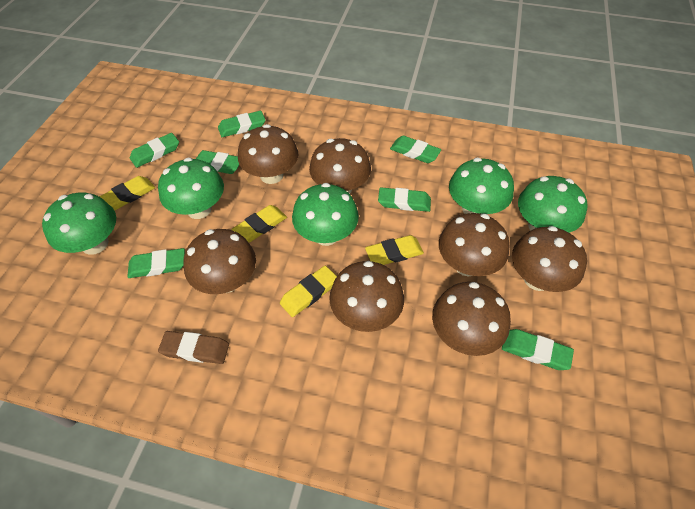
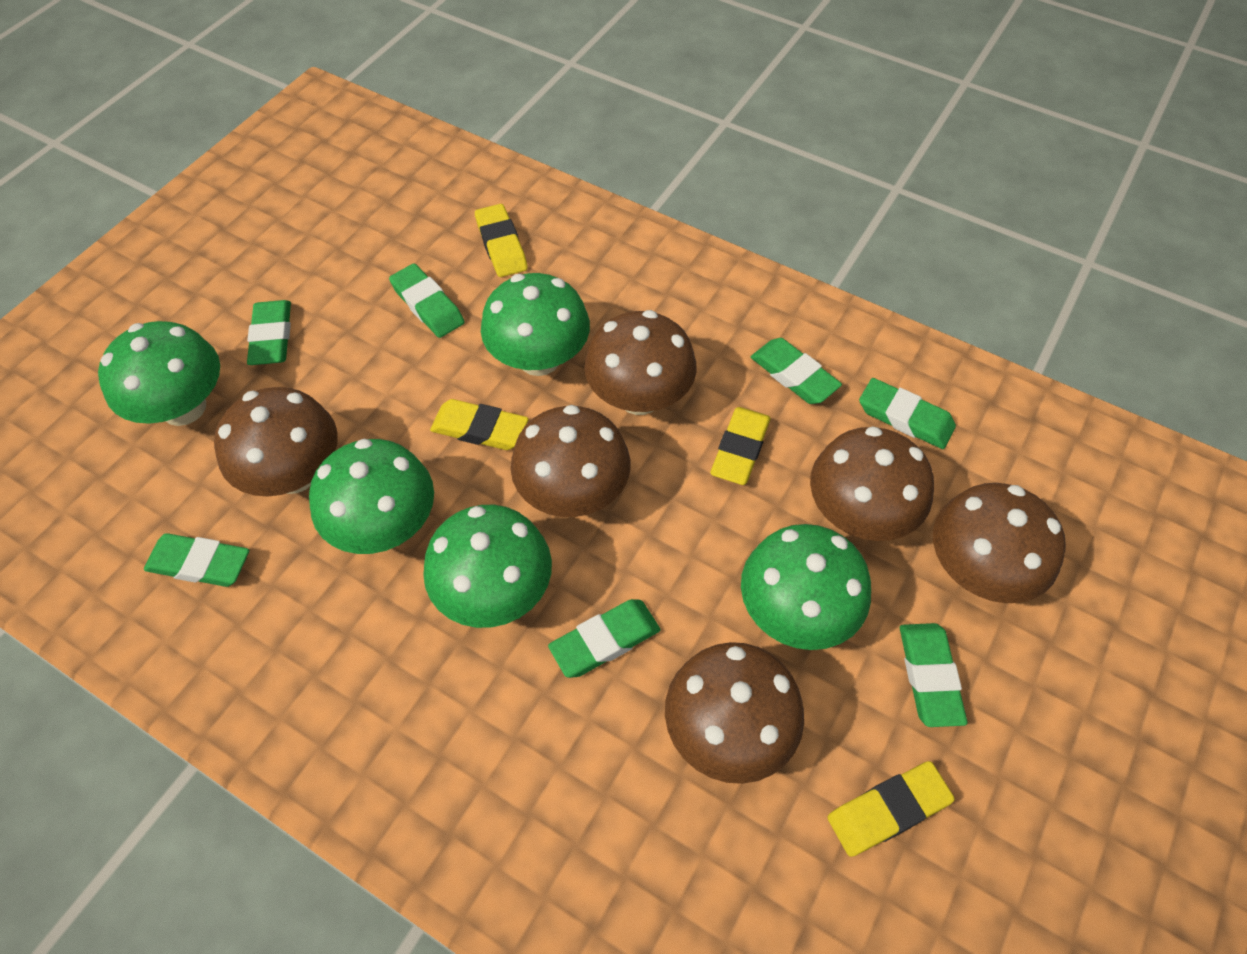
brown eraser: 1 -> 0
brown mushroom: 7 -> 6

